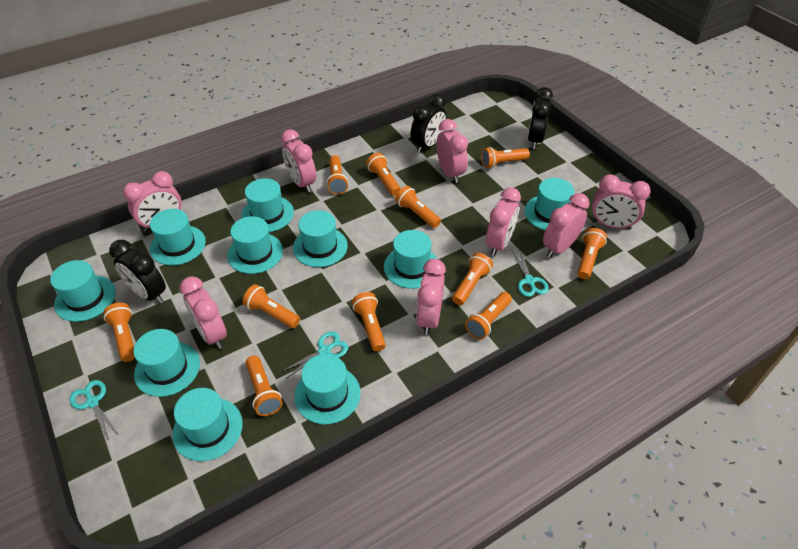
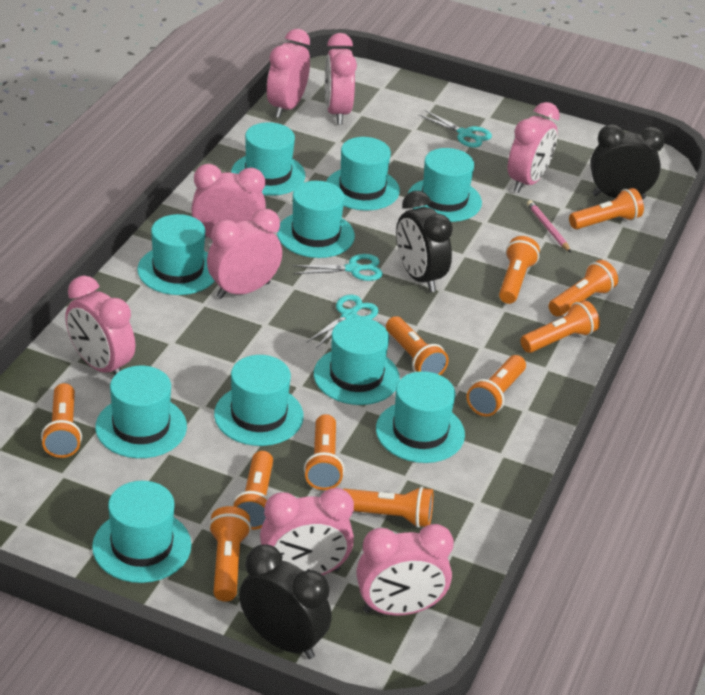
pink pencil: 0 -> 1

